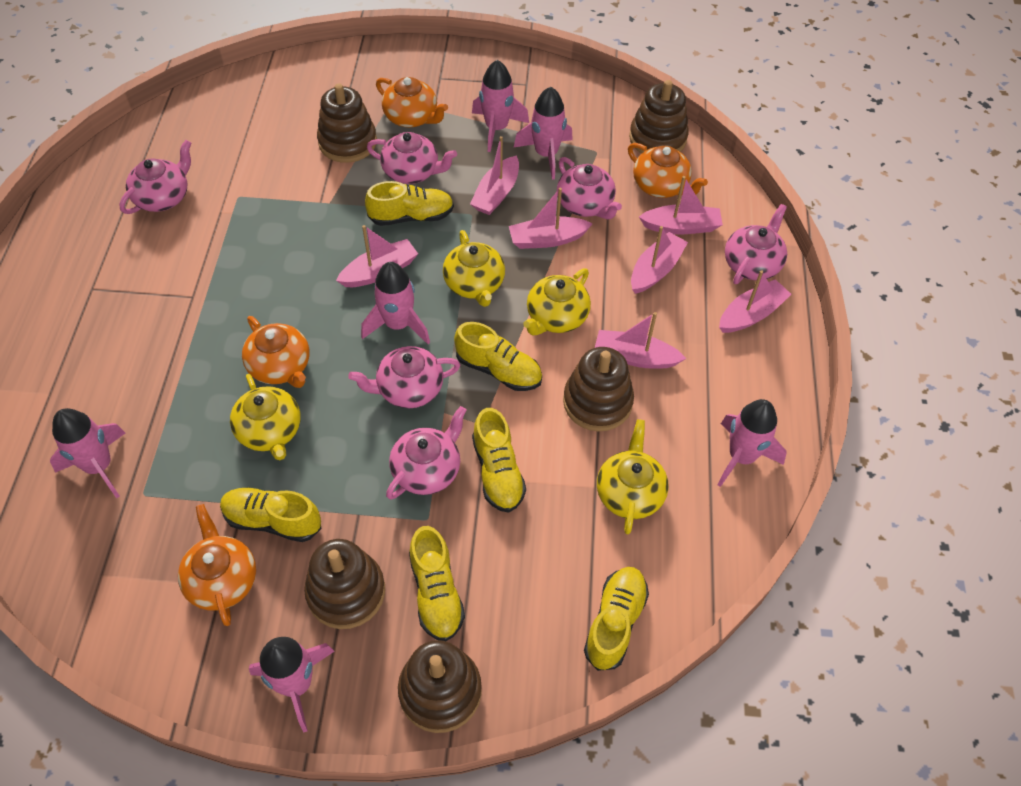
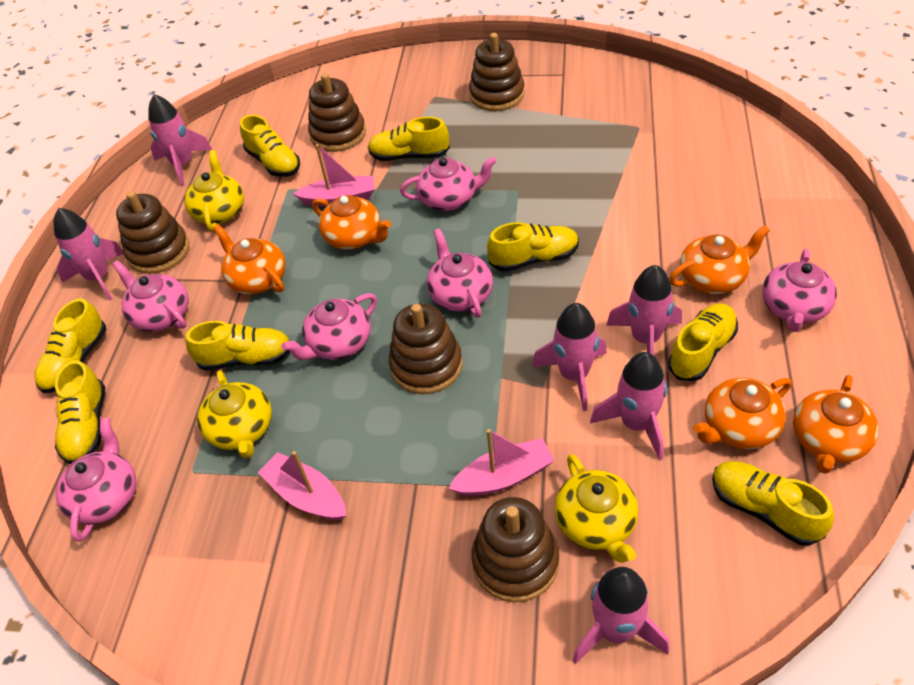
orange teapot: 4 -> 5
pink boat: 7 -> 3
yellow shoe: 6 -> 8
yellow teapot: 4 -> 3

